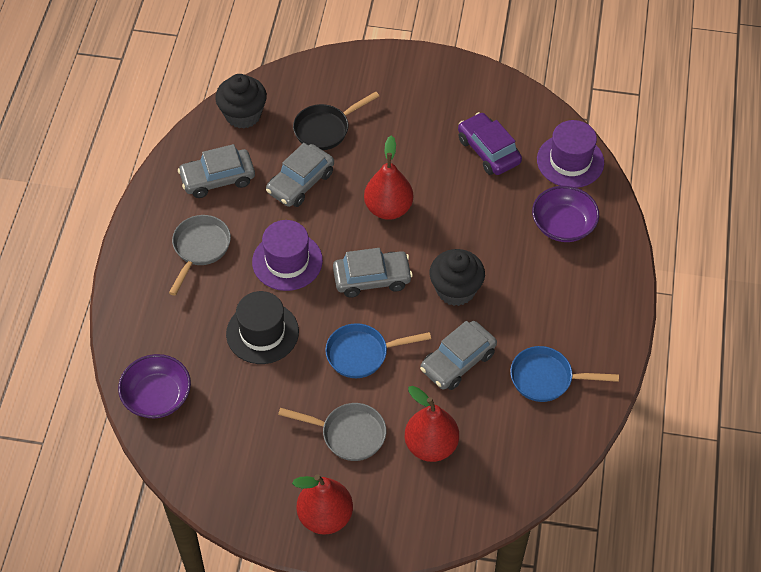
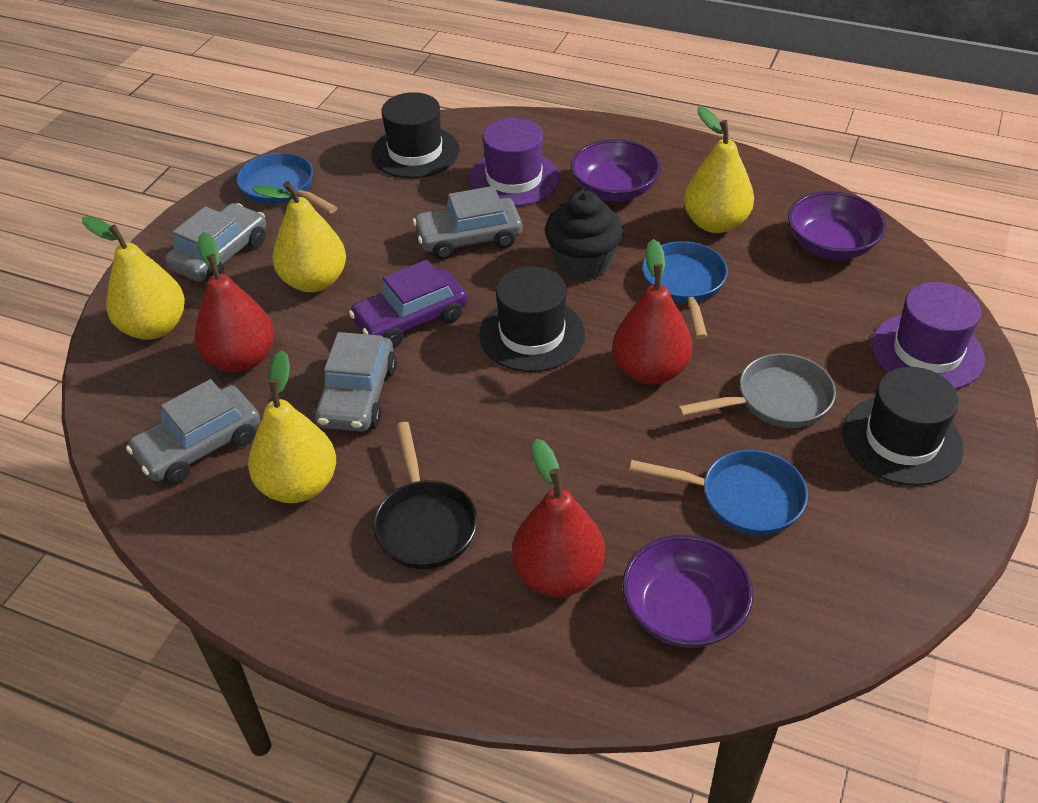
black cupcake: 2 -> 1
black hat: 1 -> 3
blue pan: 2 -> 3
grey pan: 2 -> 1
purple bowl: 2 -> 3
yellow pear: 0 -> 4

